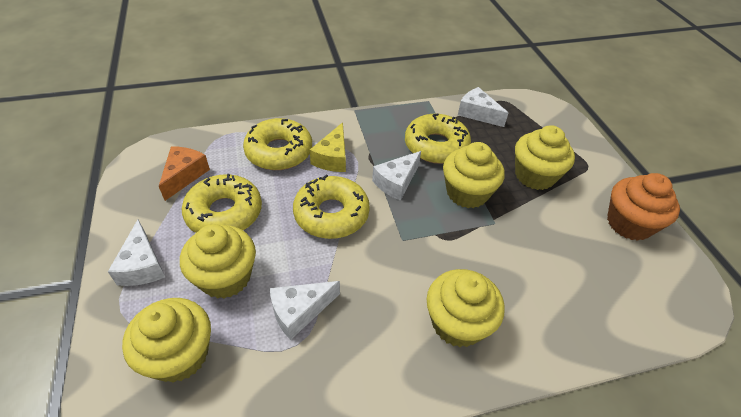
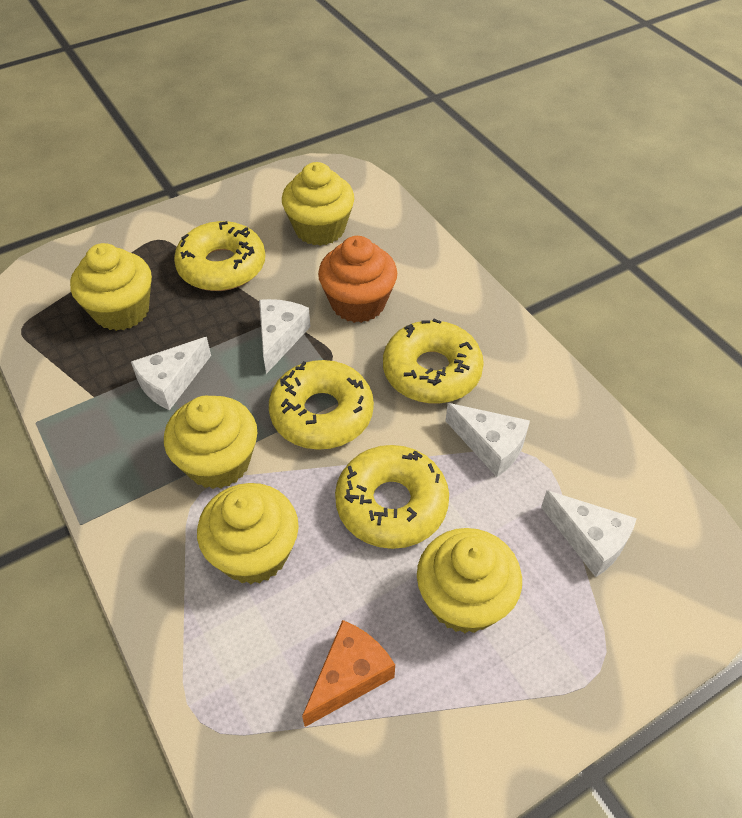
yellow cheese: 1 -> 0

